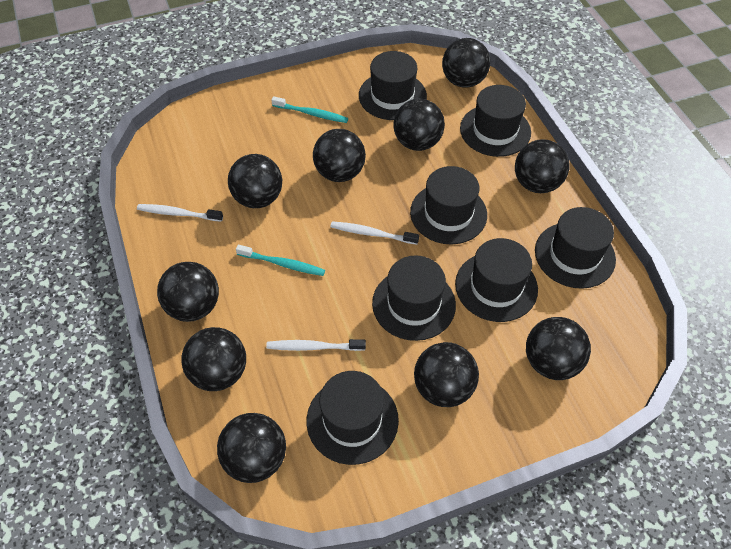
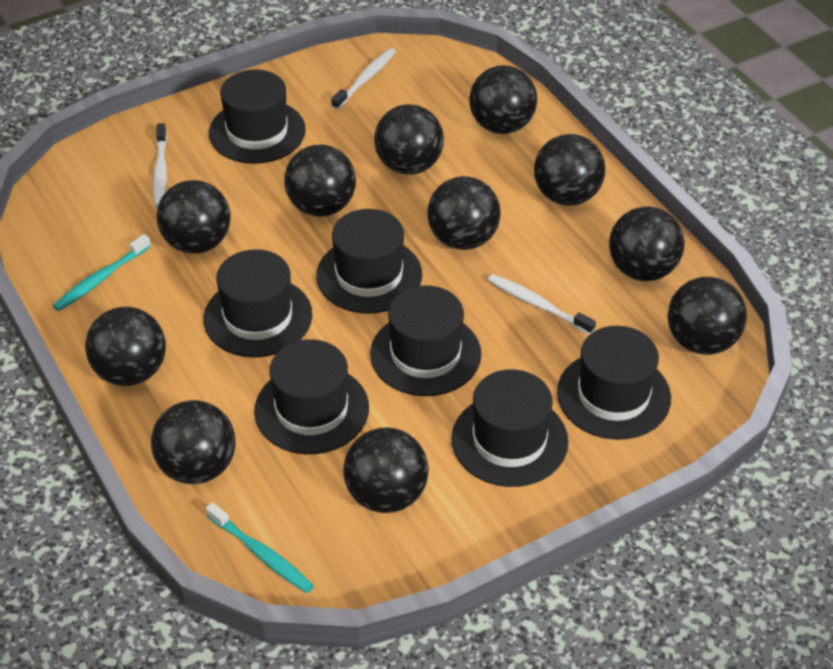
black ball: 10 -> 11

